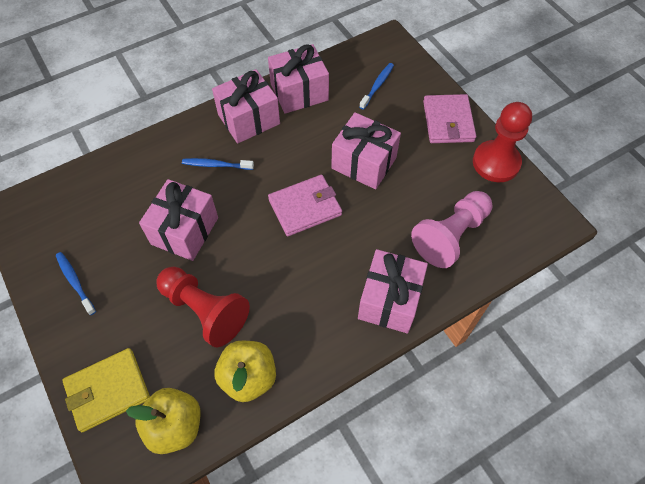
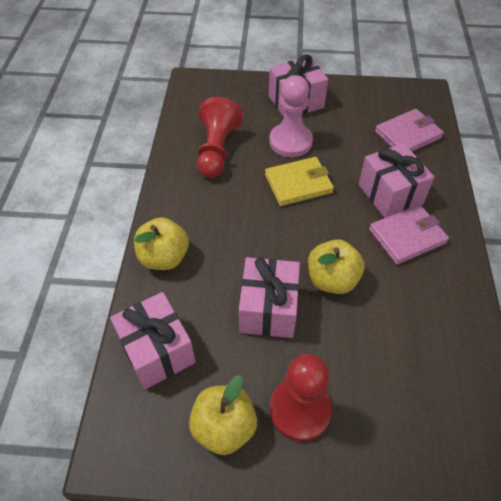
blue toothbrush: 3 -> 0
pink gift: 5 -> 4
yellow apple: 2 -> 3

